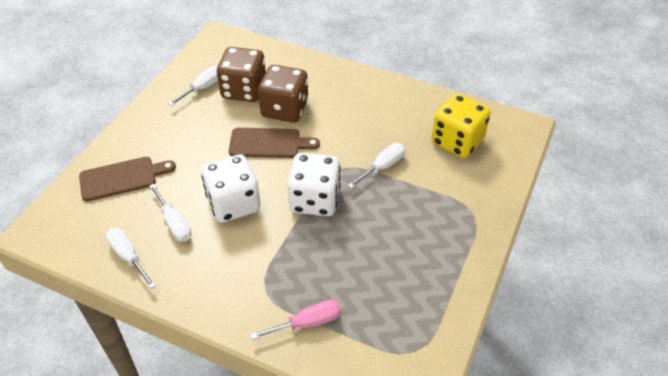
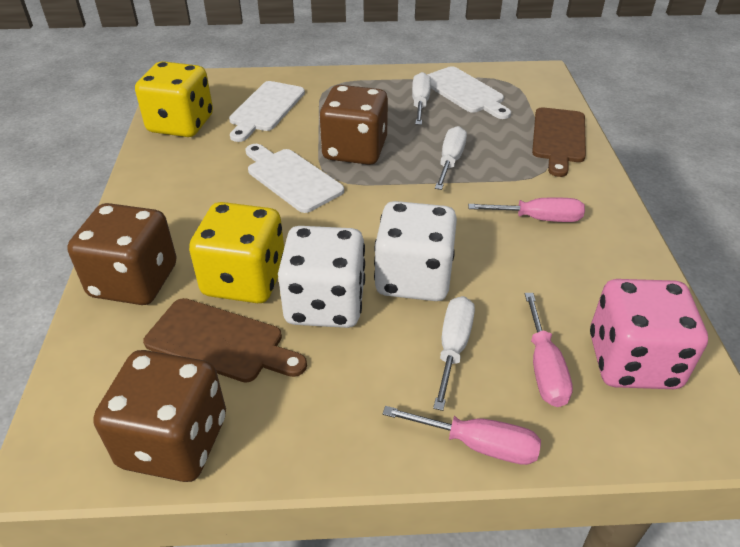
brown dice: 2 -> 3
pink dice: 0 -> 1
pink screwdriver: 1 -> 3
white cutting board: 0 -> 3
white screwdriver: 4 -> 3
yellow dice: 1 -> 2

